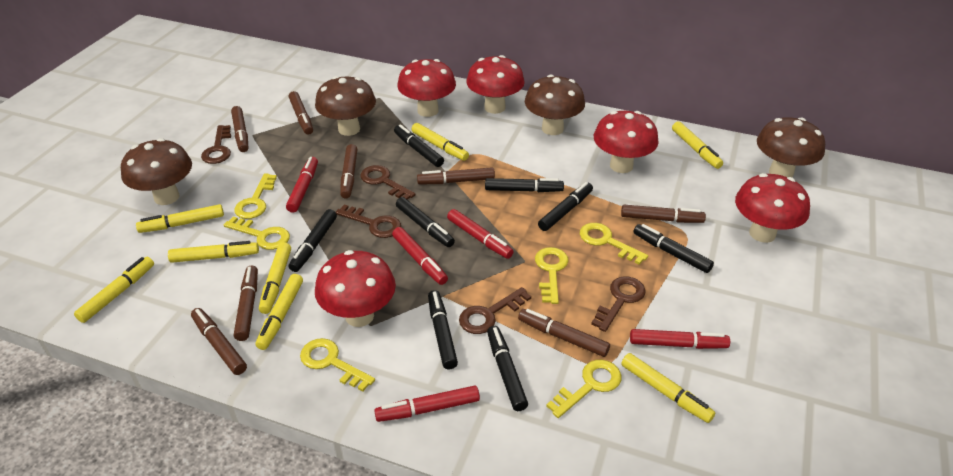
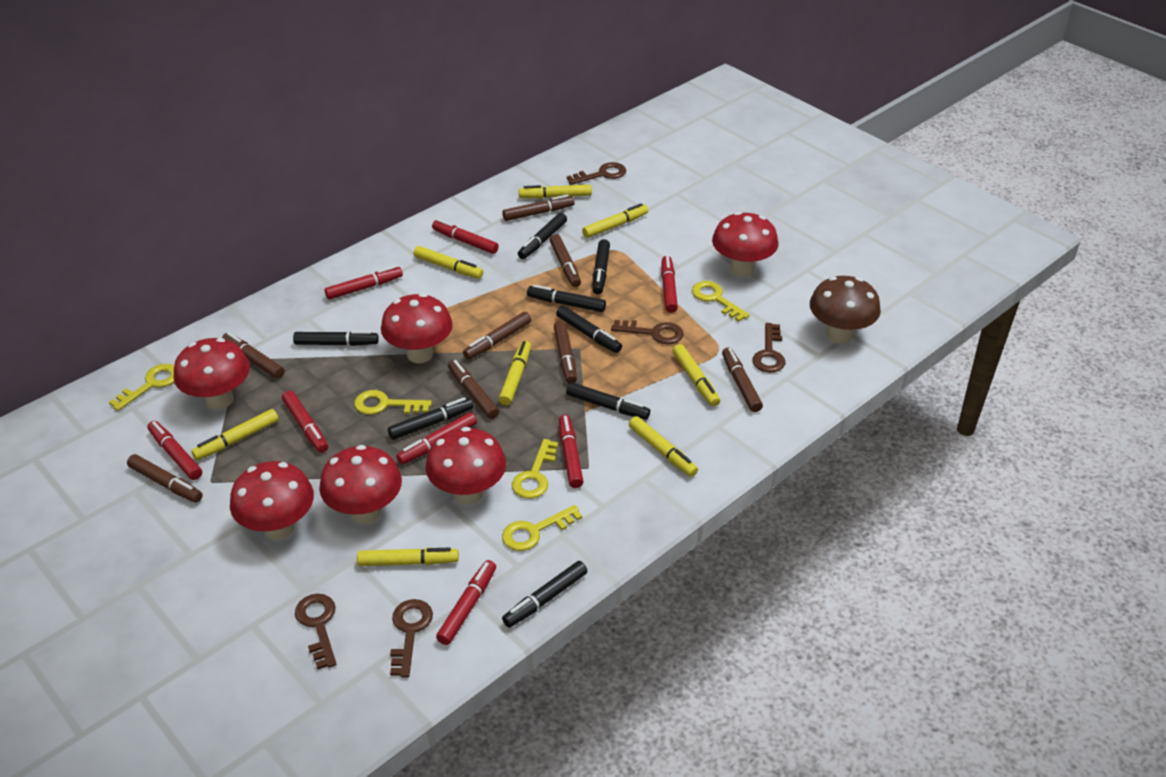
brown mushroom: 4 -> 1
red marker: 5 -> 8
red mushroom: 5 -> 6
yellow key: 6 -> 5

